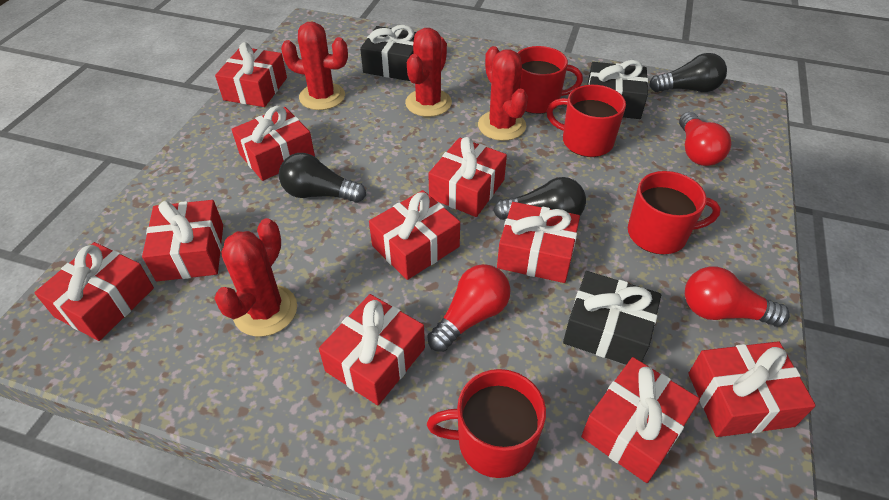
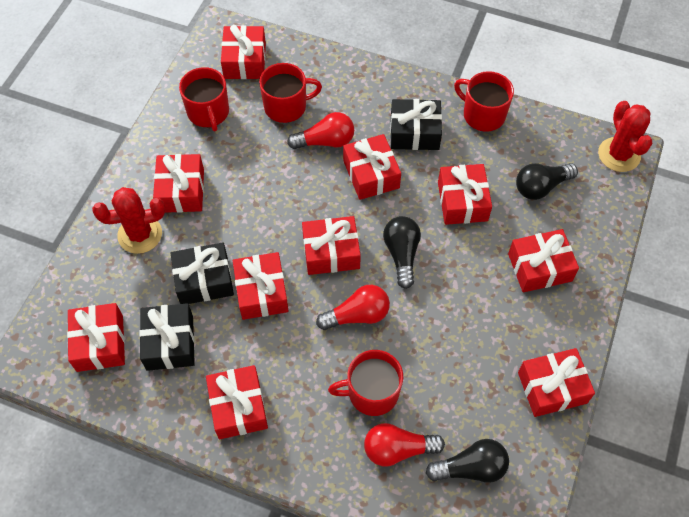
red cactus: 4 -> 2

